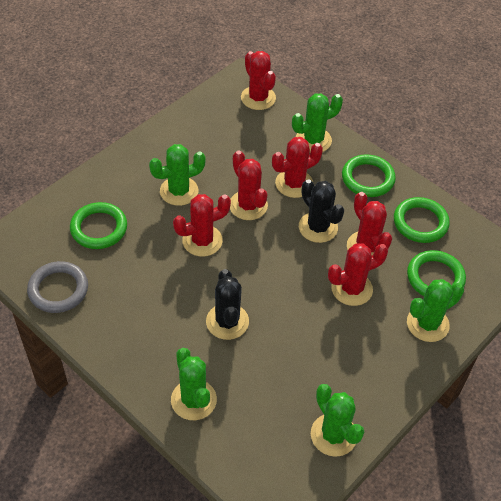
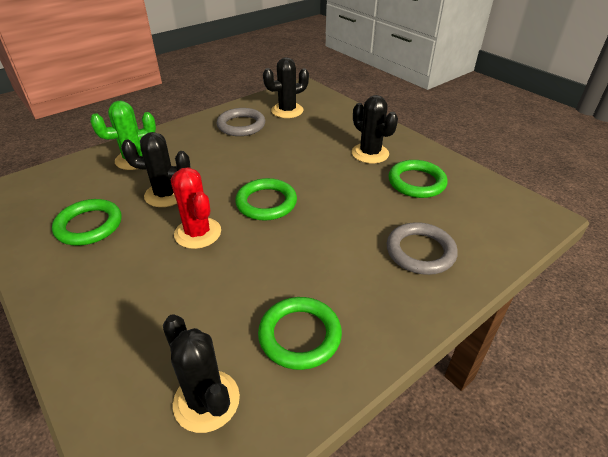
black cactus: 2 -> 4
green cactus: 5 -> 1
grey ring: 1 -> 2
red cactus: 6 -> 1

